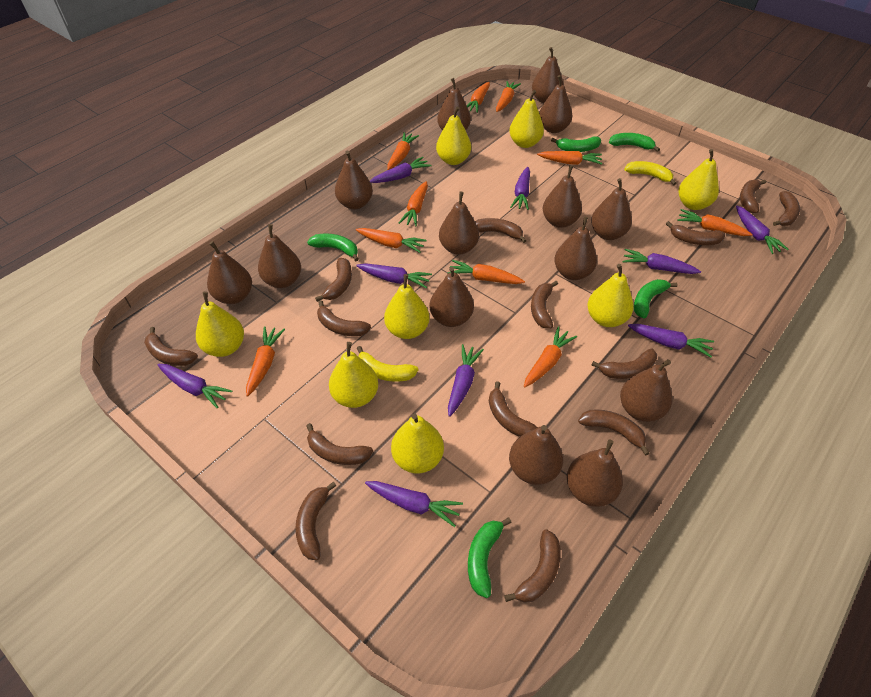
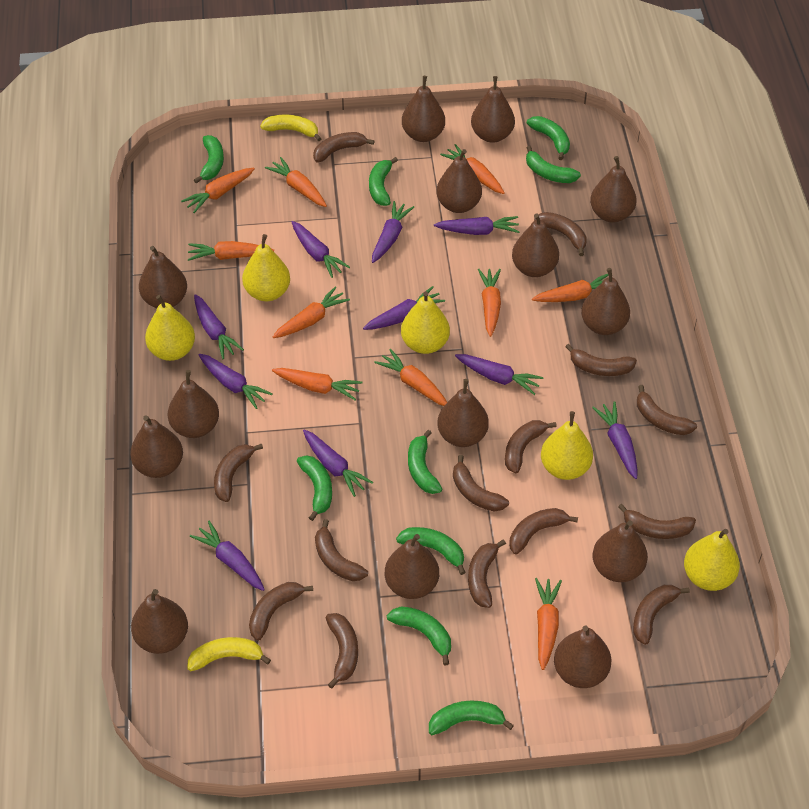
green banana: 5 -> 9
purple carrot: 9 -> 10
yellow pear: 8 -> 5

